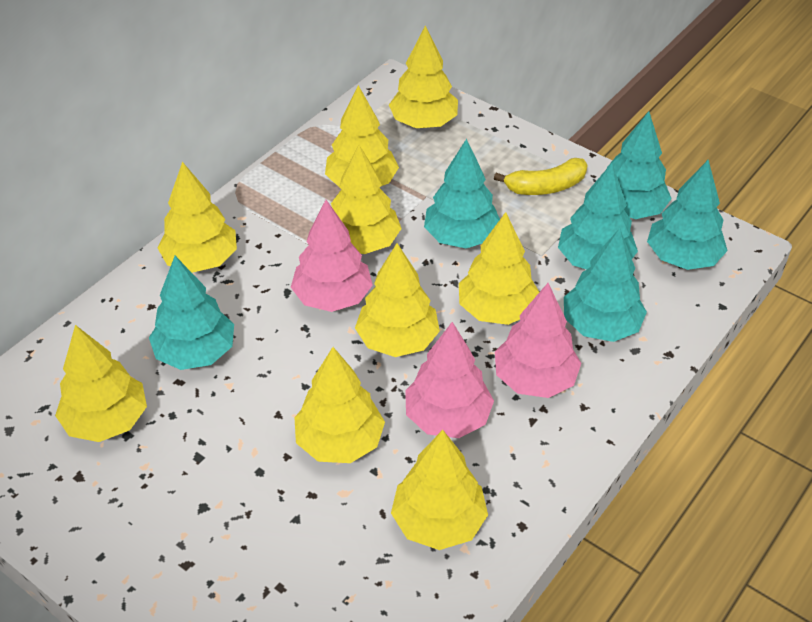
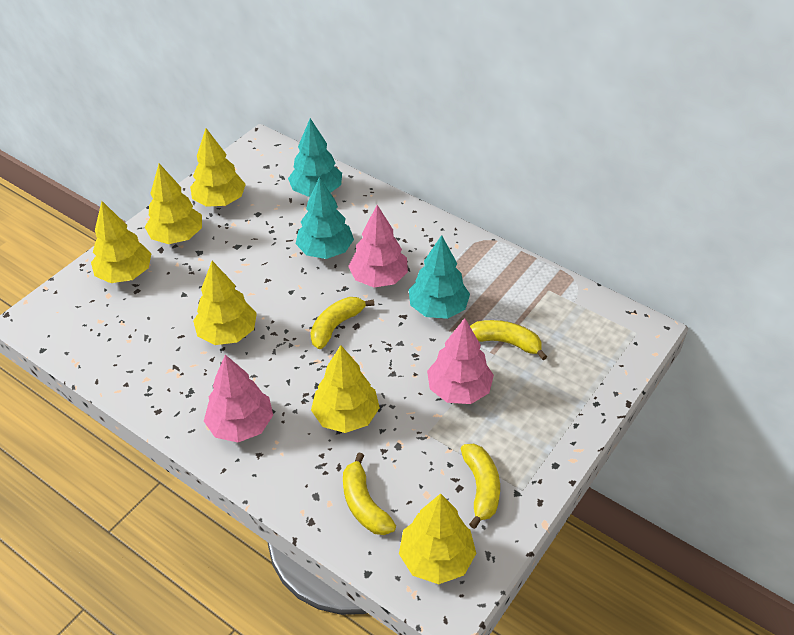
turquoise tree: 6 -> 3
yellow banana: 1 -> 4
yellow tree: 9 -> 6

